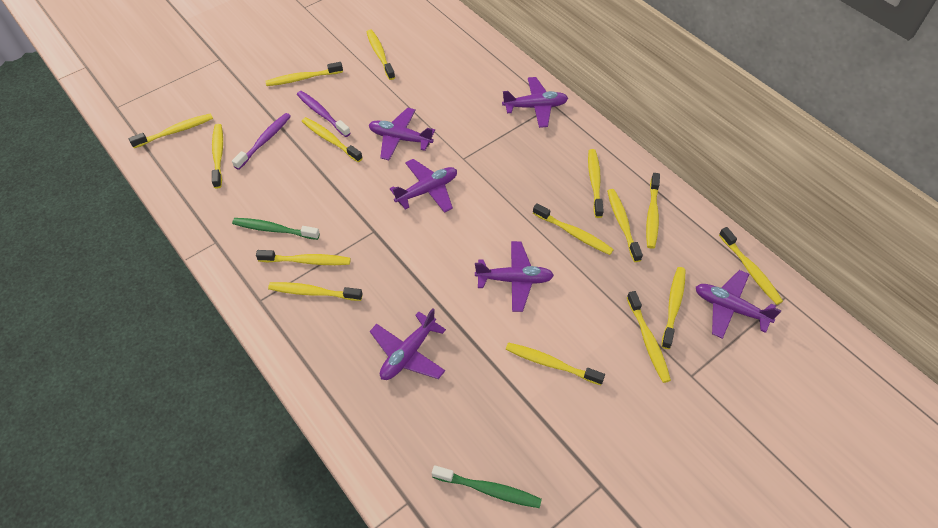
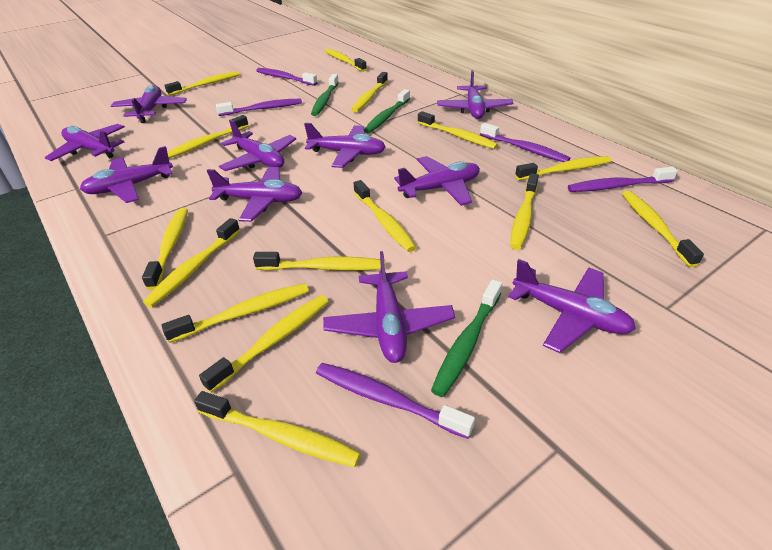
green toothbrush: 2 -> 3
purple plane: 6 -> 10
purple toothbrush: 2 -> 5

